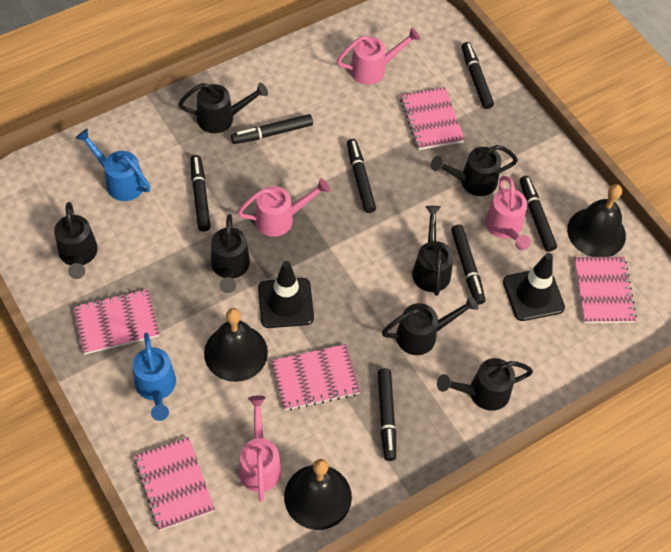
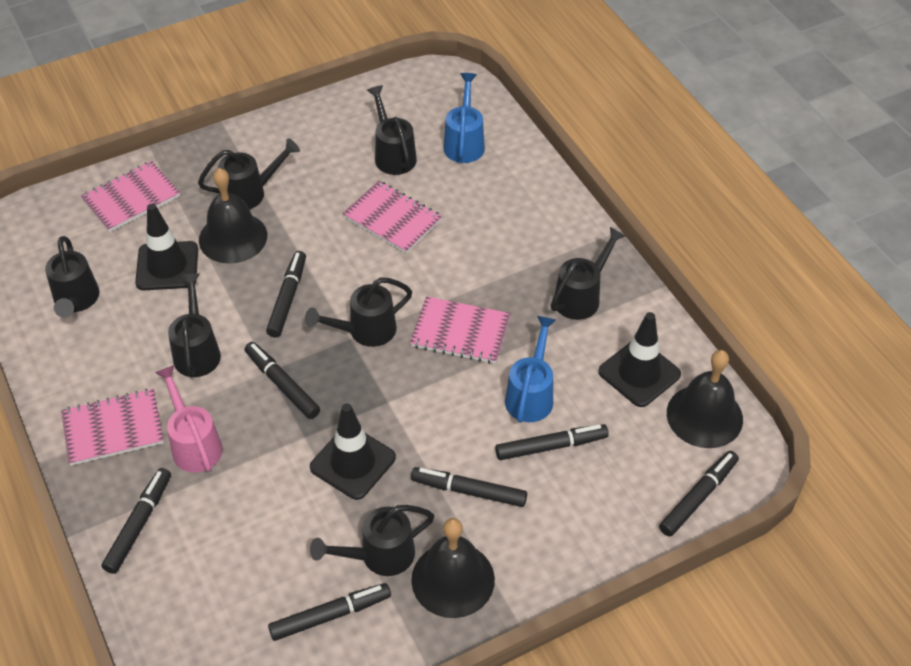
black traffic cone: 2 -> 3
pink notebook: 5 -> 4
pink watering can: 4 -> 1

